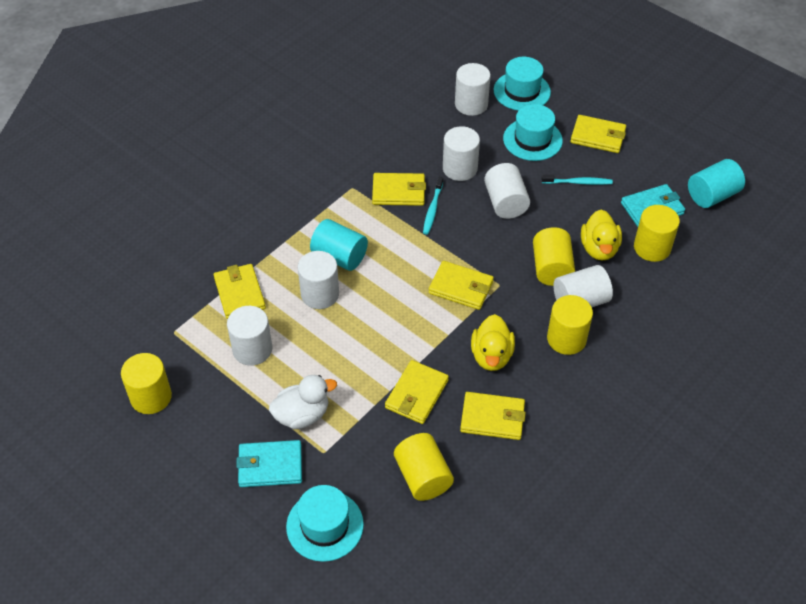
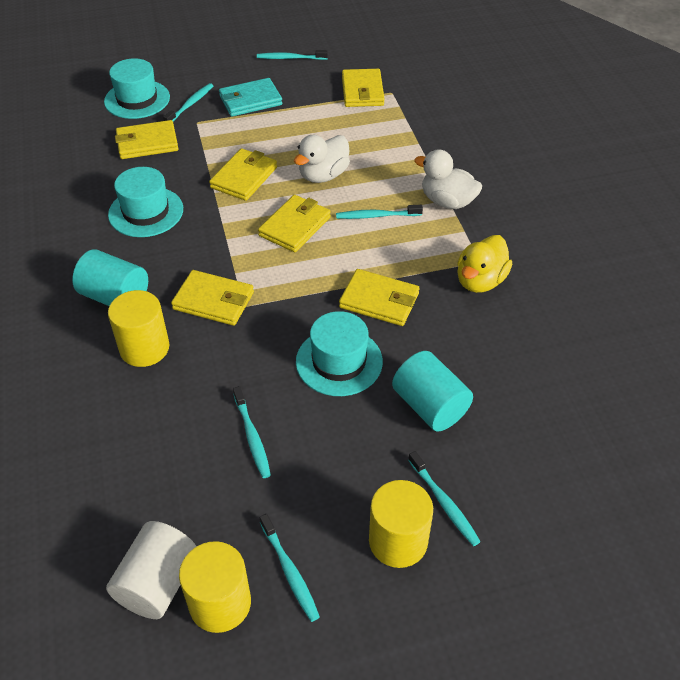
turquoise toothbrush: 2 -> 6
turquoise wallet: 2 -> 1
white cylinder: 6 -> 1
white duck: 1 -> 2
yellow cylinder: 5 -> 3
yellow duck: 2 -> 1

